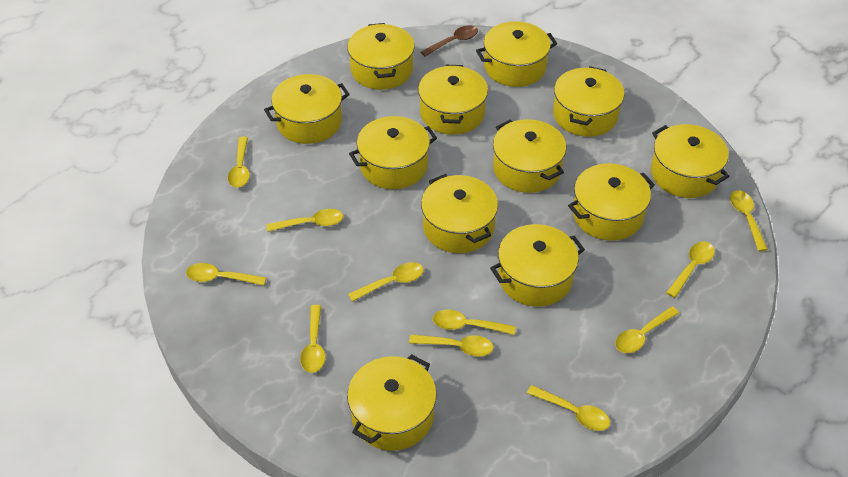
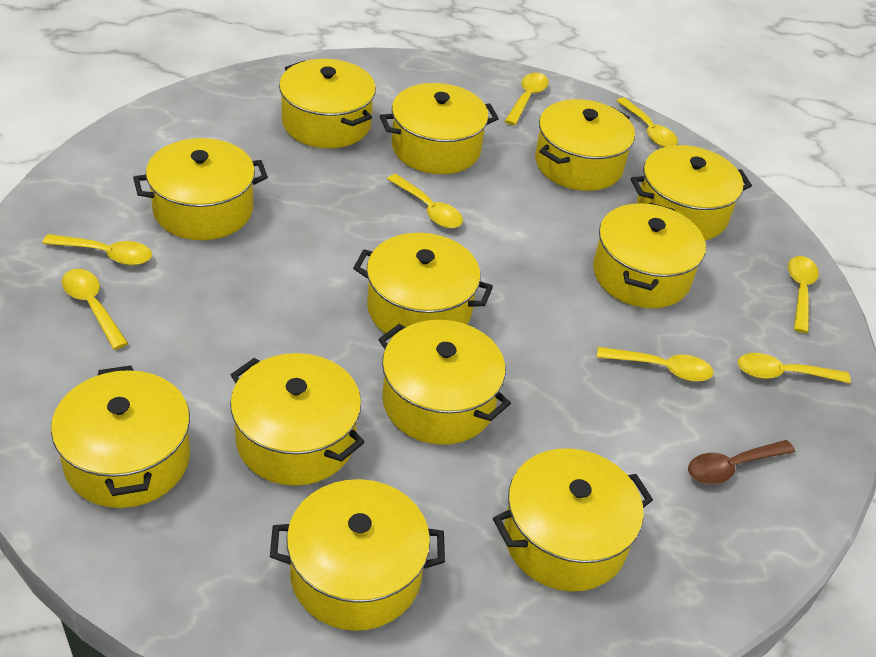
yellow spoon: 11 -> 8

